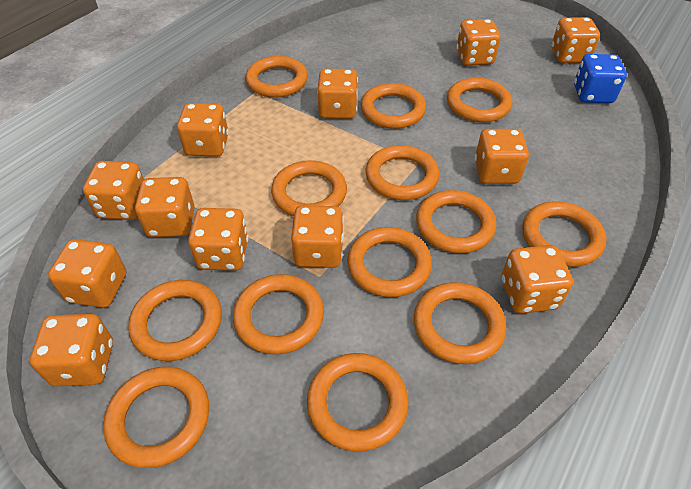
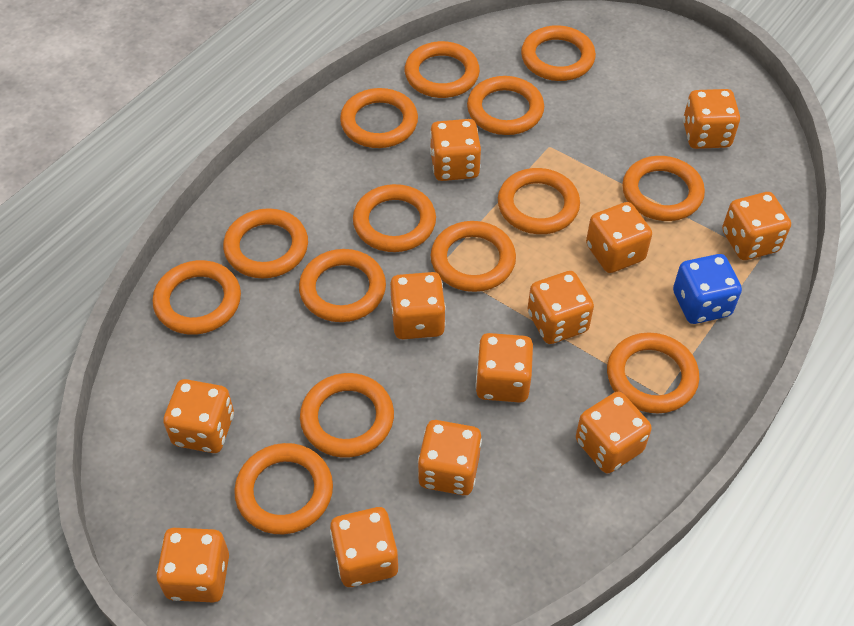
orange ring: 13 -> 14

